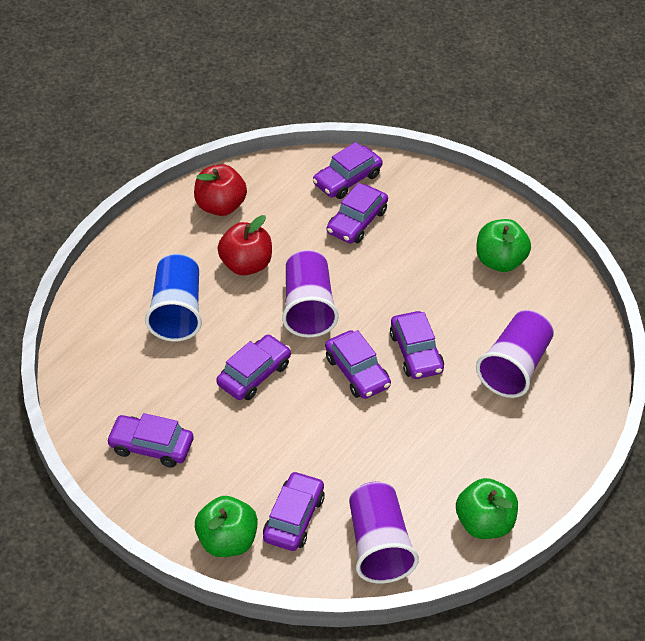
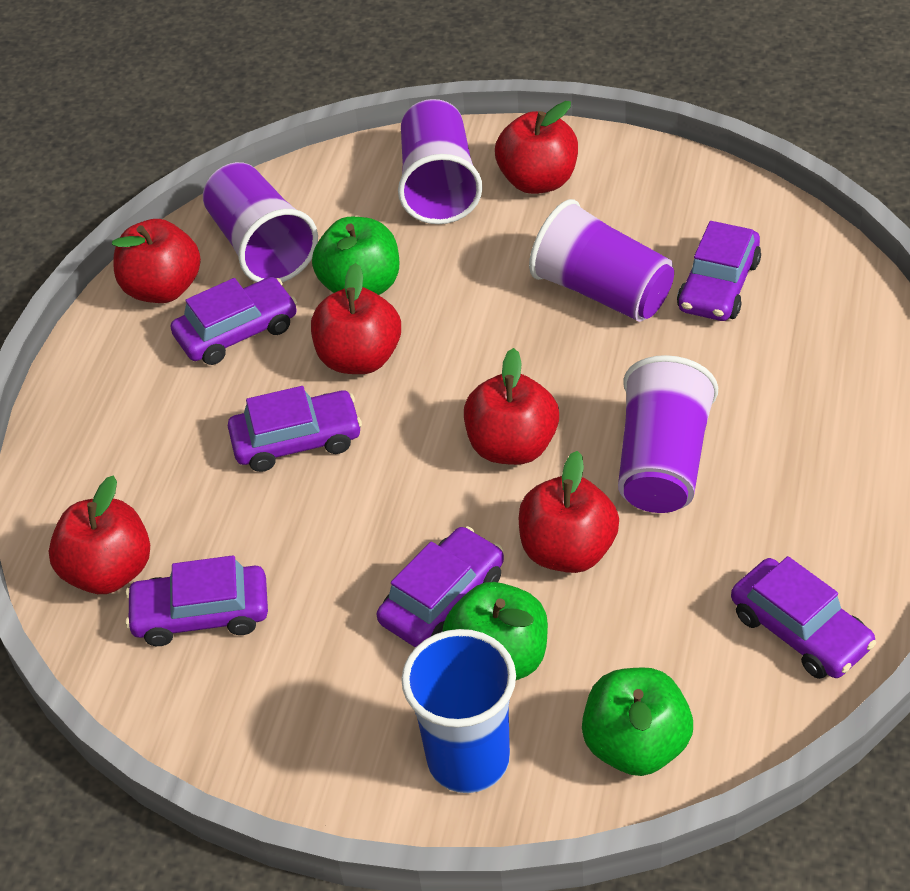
purple car: 7 -> 6
purple cup: 3 -> 4
red apple: 2 -> 6

